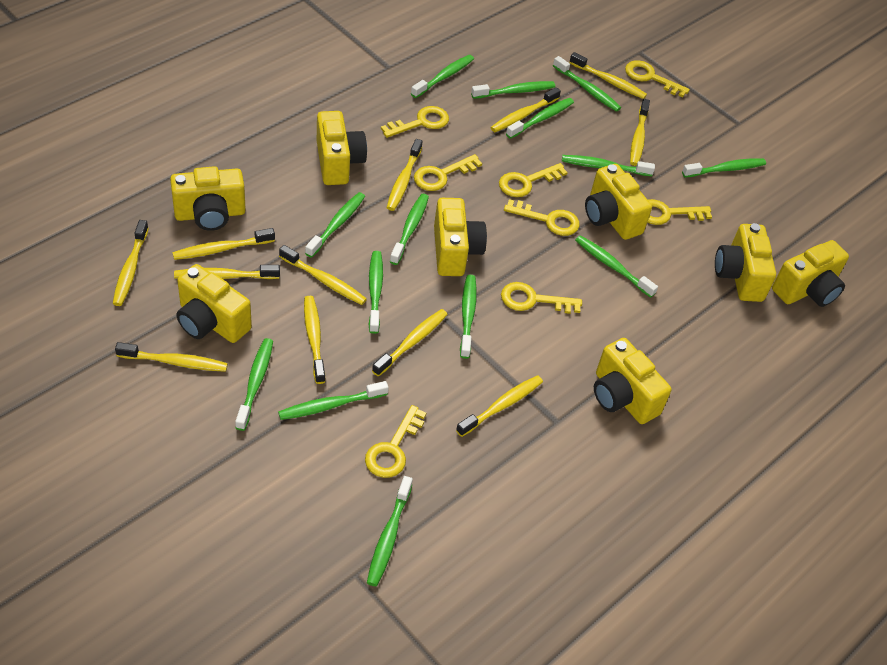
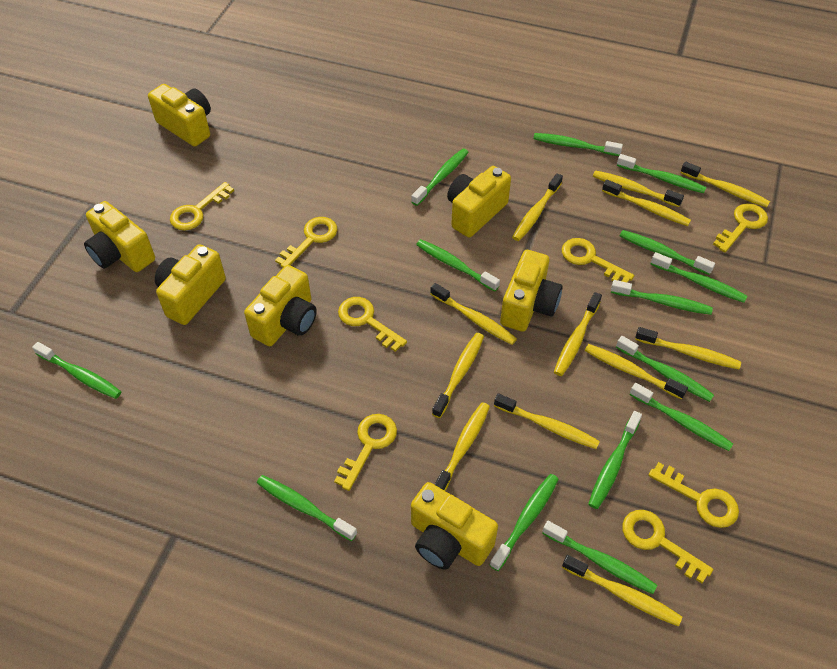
yellow camera: 8 -> 7

